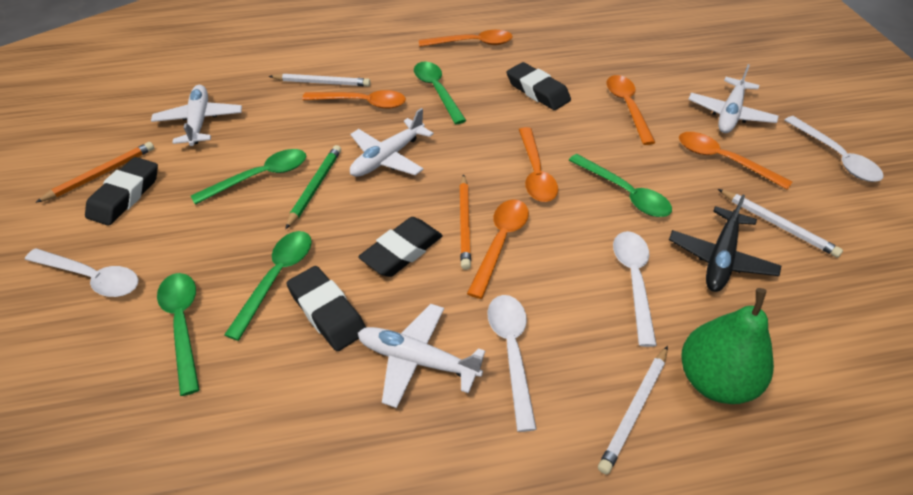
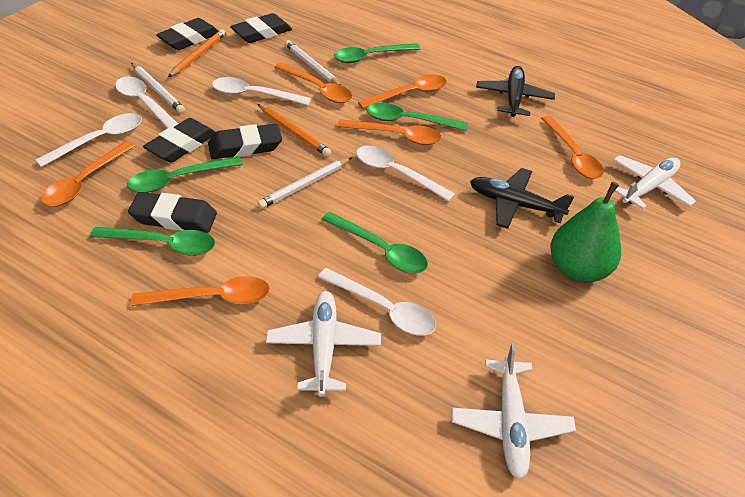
black eraser: 4 -> 5
black plane: 1 -> 2
green pencil: 1 -> 0
white plane: 4 -> 3
white spoon: 4 -> 5

